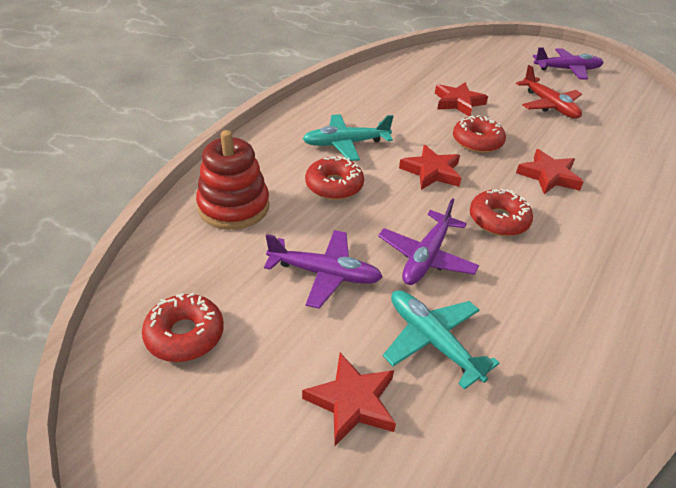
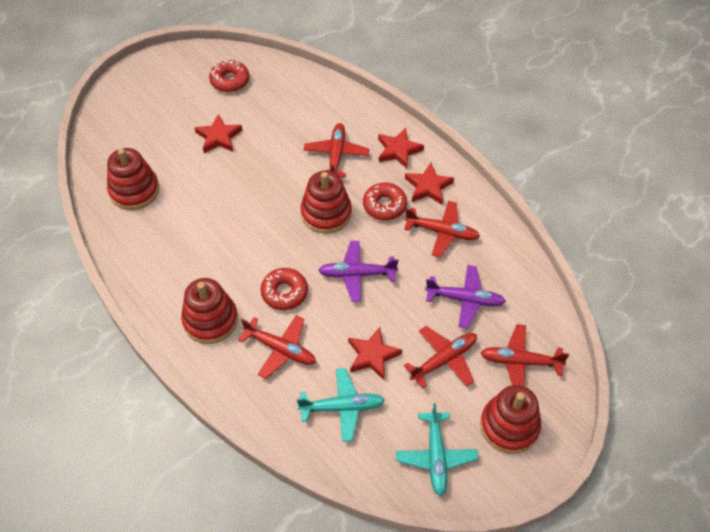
purple plane: 3 -> 2
red donut: 4 -> 3
red plane: 1 -> 5
red stacking toy: 1 -> 4

